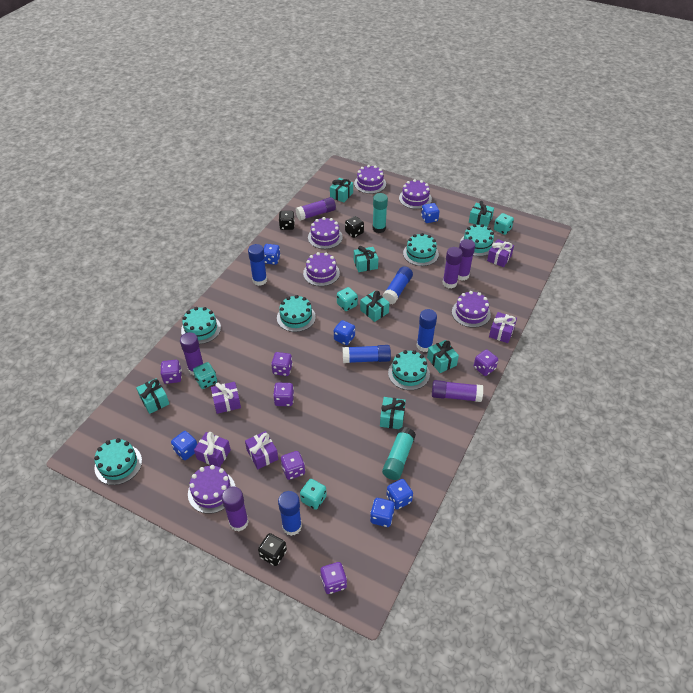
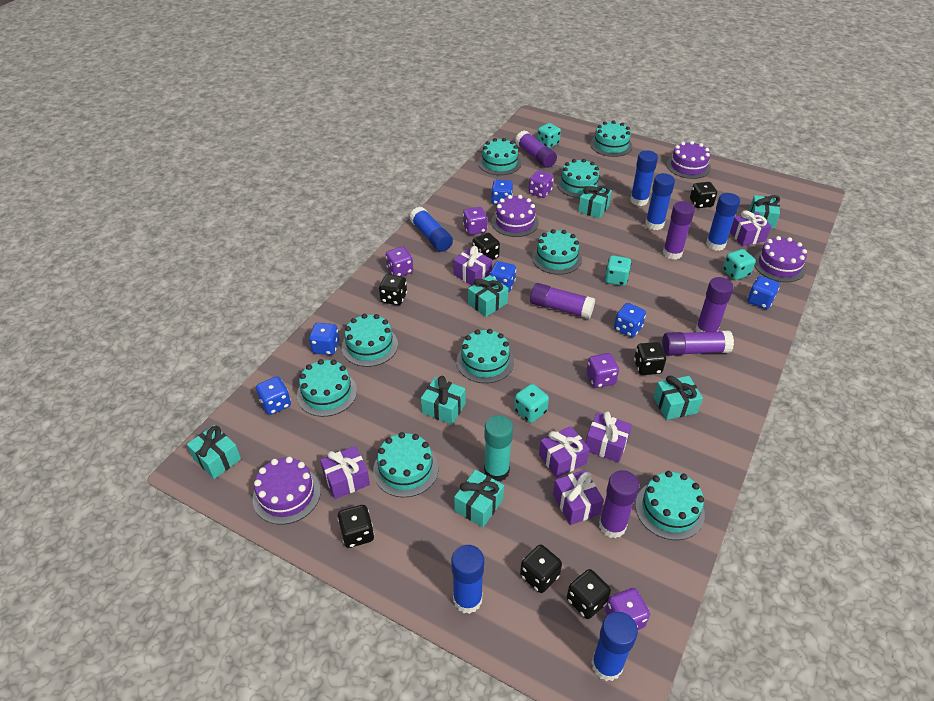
black dice: 3 -> 7
blue glue stick: 5 -> 6
purple cake: 6 -> 4
purple dice: 6 -> 5
purple gift: 5 -> 6
turquoise cake: 6 -> 9
turquoise glue stick: 2 -> 1

